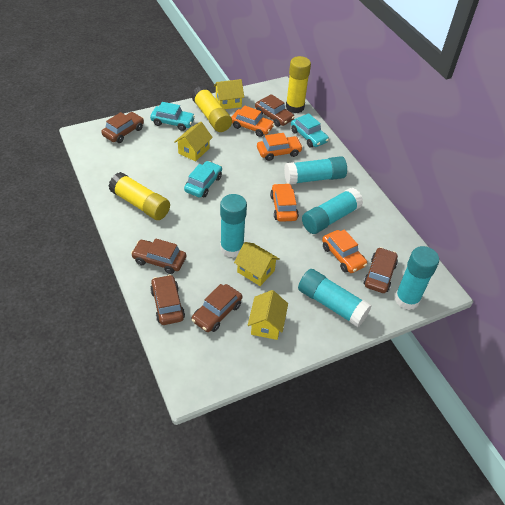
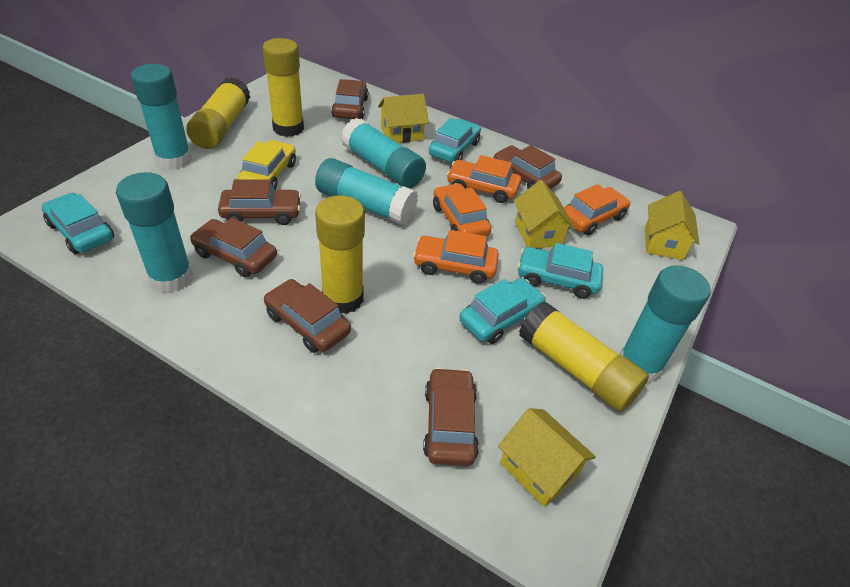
turquoise car: 3 -> 4
yellow car: 0 -> 1
yellow glue stick: 3 -> 4

